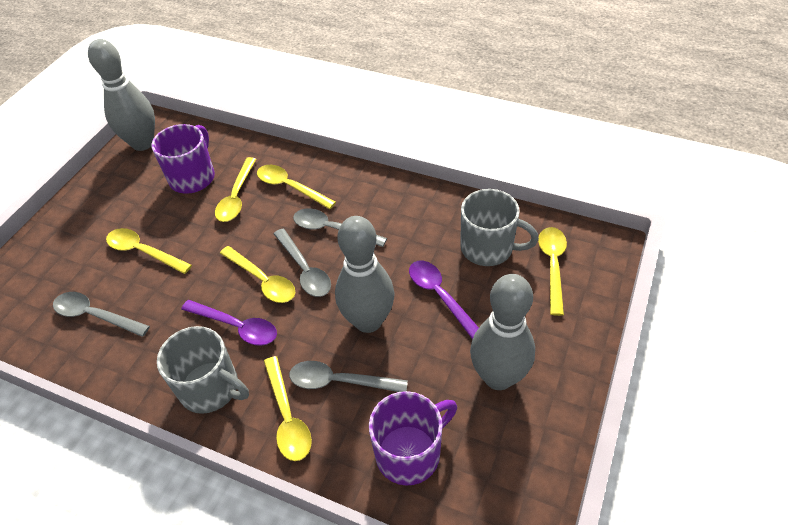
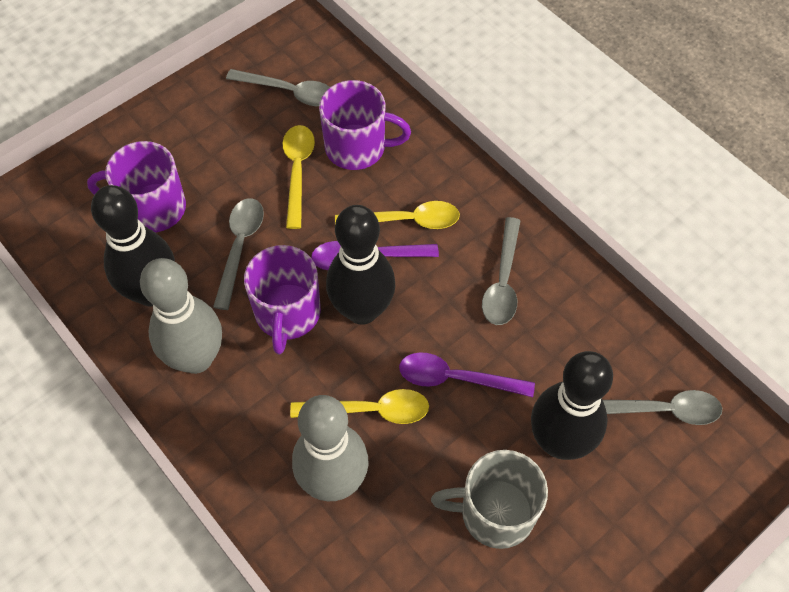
black bowling pin: 0 -> 3
grey bowling pin: 3 -> 2
grey mug: 2 -> 1
purple mug: 2 -> 3
yellow spoon: 6 -> 3

